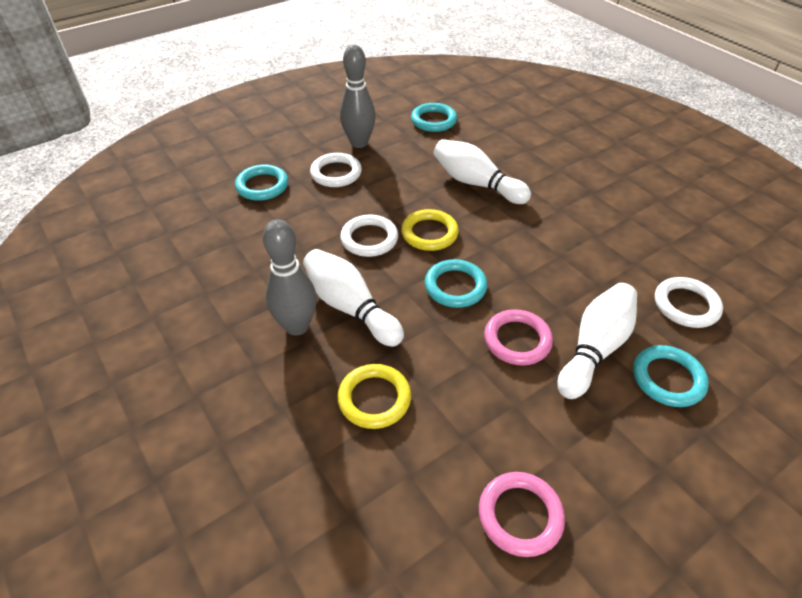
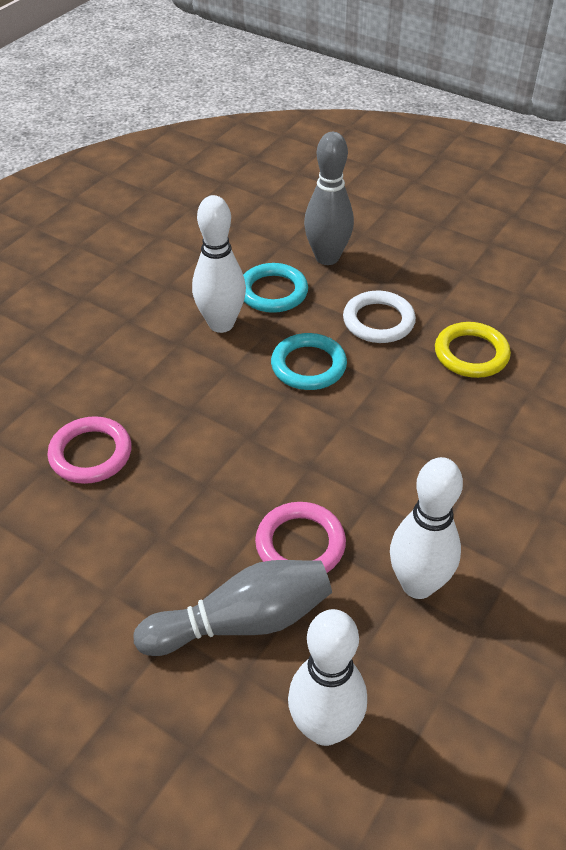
turquoise ring: 4 -> 2
white ring: 3 -> 1
yellow ring: 2 -> 1

